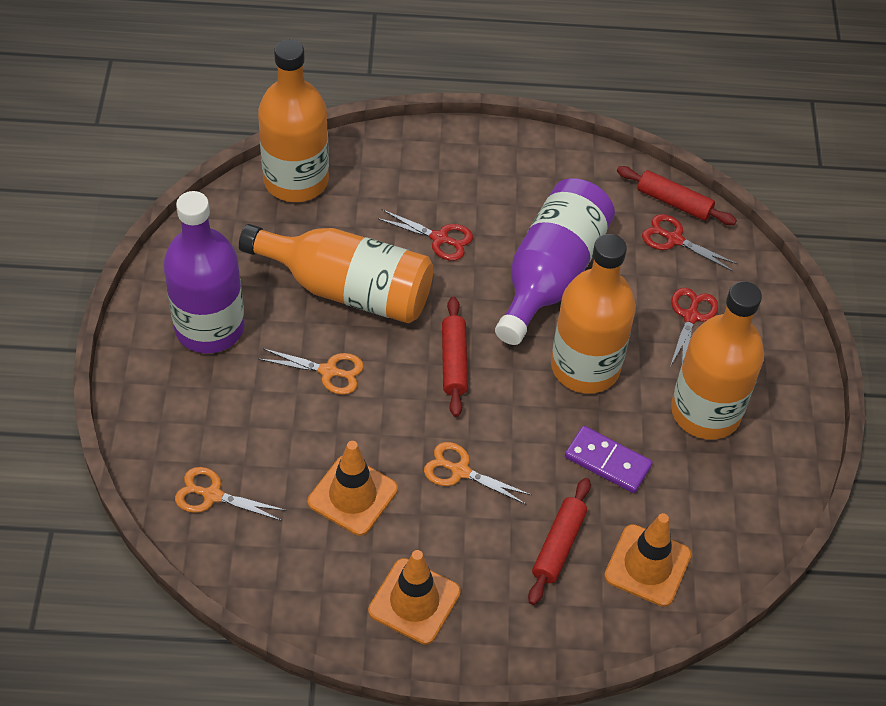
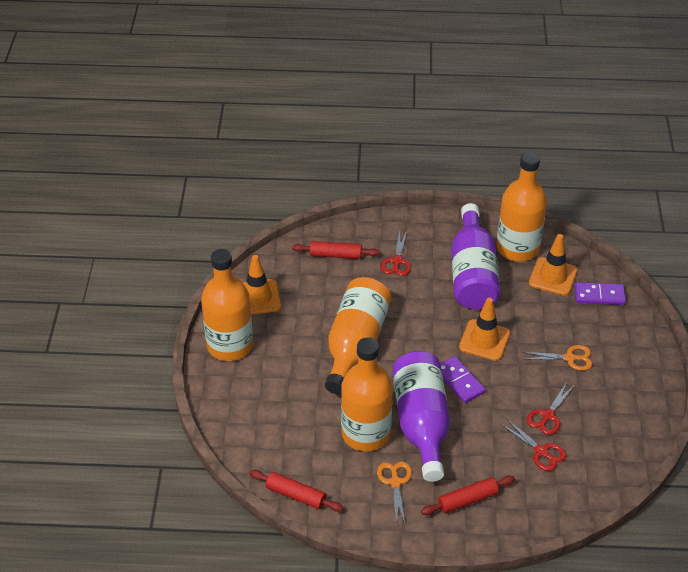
orange scissors: 3 -> 2
purple domino: 1 -> 2

